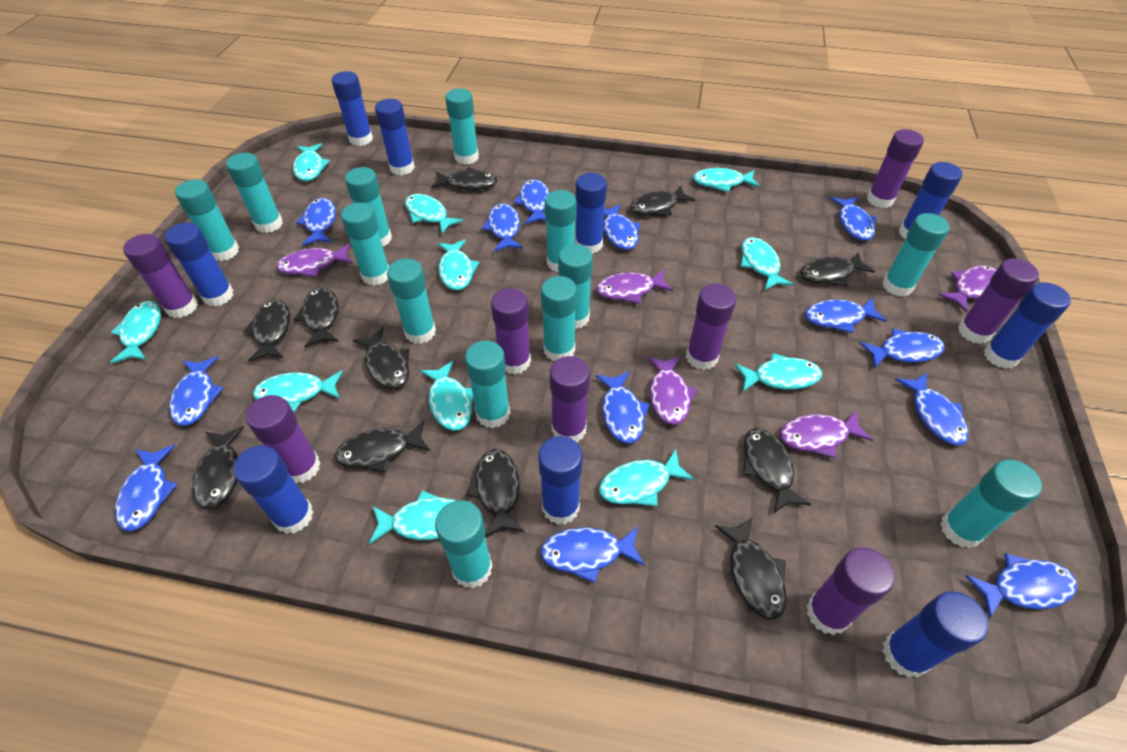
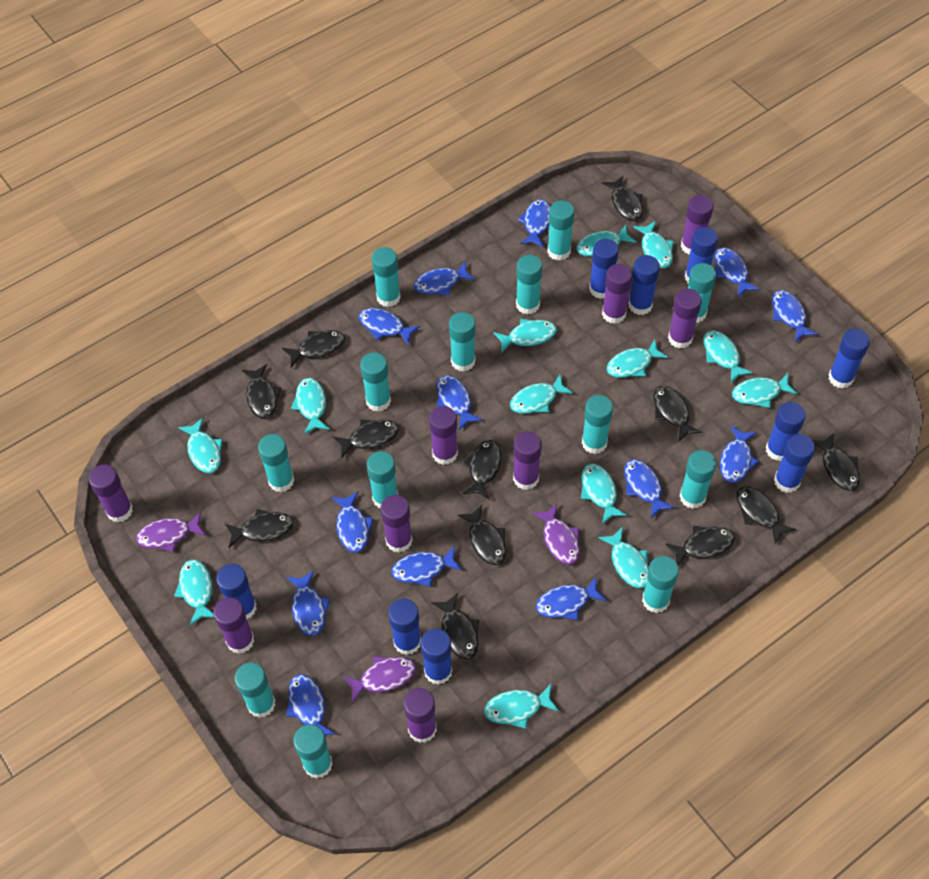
black fish: 11 -> 12
purple fish: 5 -> 3
purple glue stick: 8 -> 9
turquoise fish: 11 -> 13

